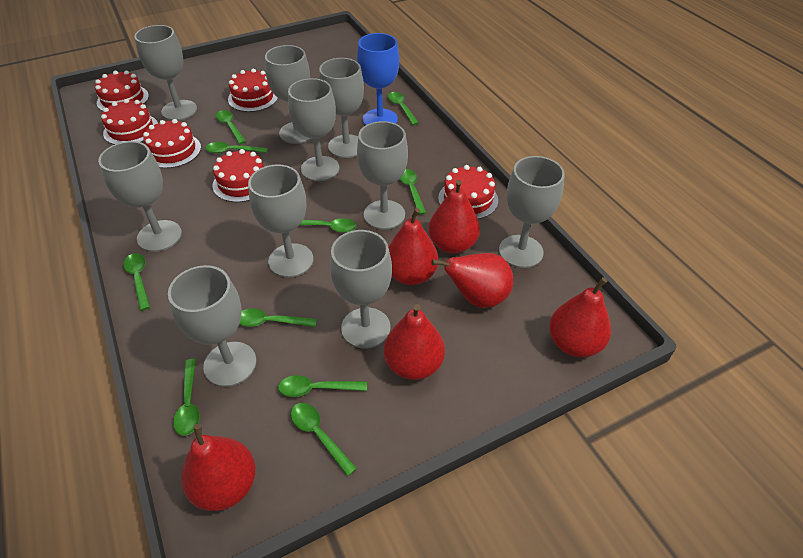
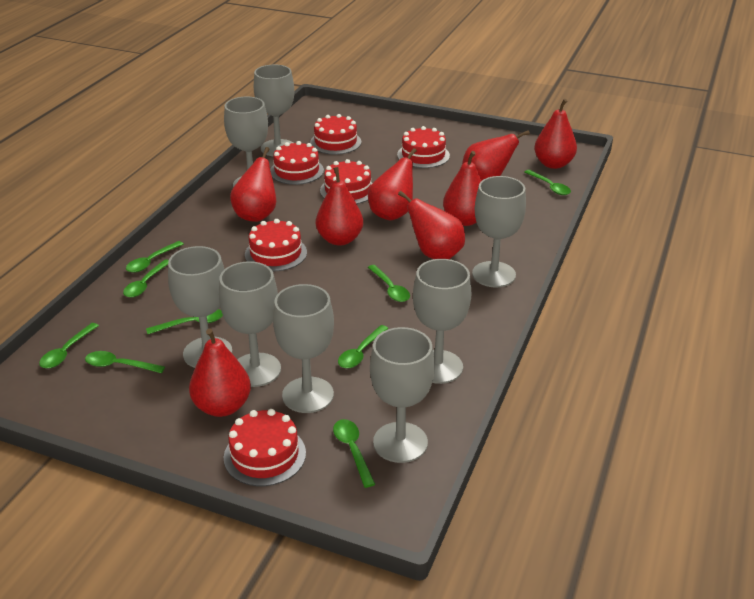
blue goblet: 1 -> 0
green spoon: 10 -> 9
grey goblet: 10 -> 8
red pear: 6 -> 8

